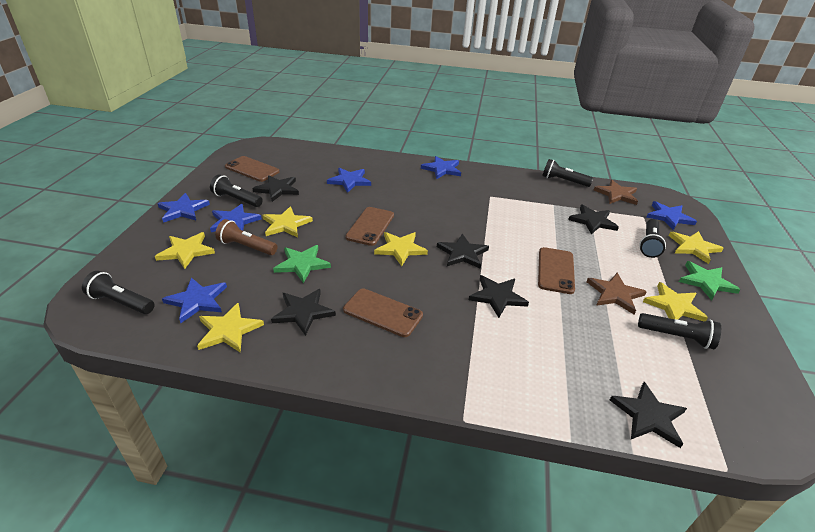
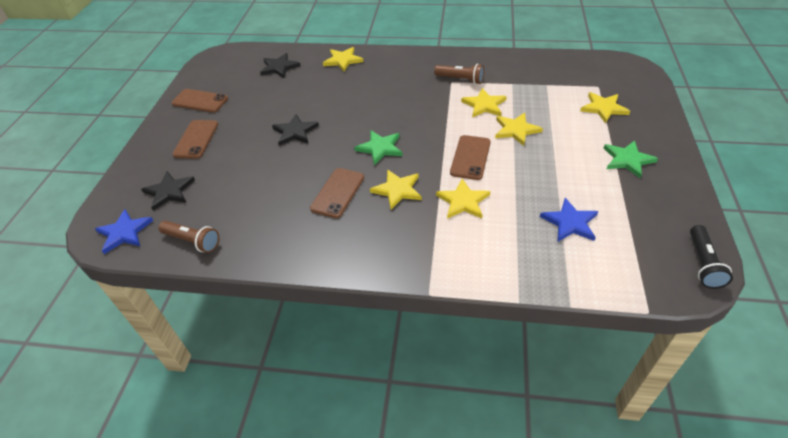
black flashlight: 5 -> 1
black star: 6 -> 3
blue star: 6 -> 2
brown flashlight: 1 -> 2
brown star: 2 -> 0

